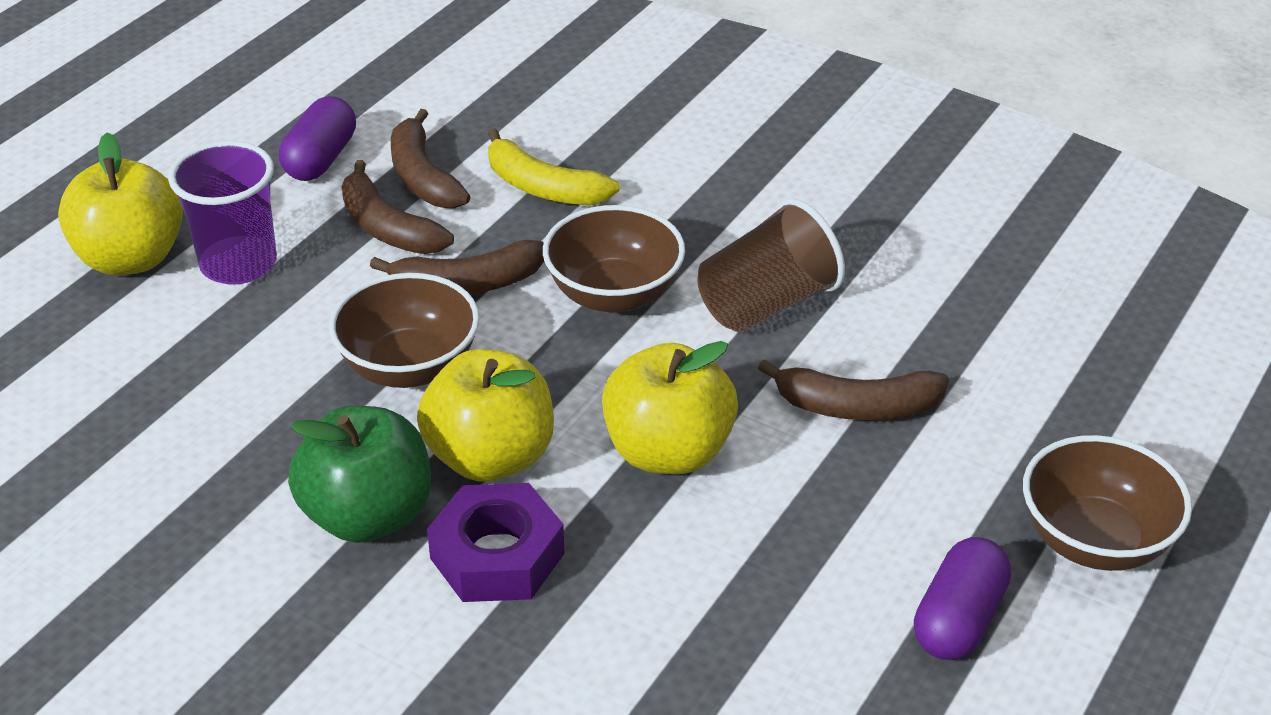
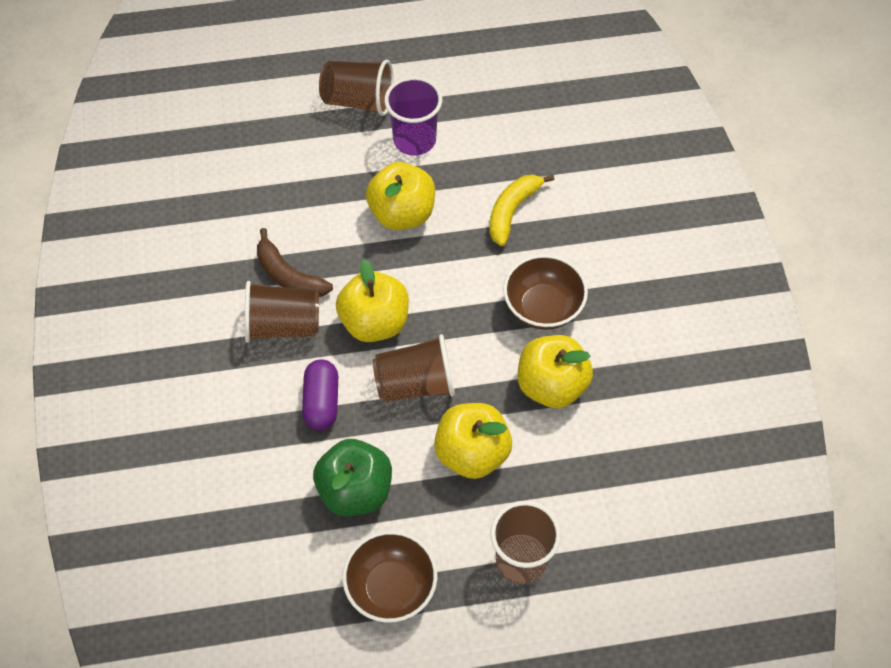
brown banana: 4 -> 1
brown bowl: 3 -> 2
brown cup: 1 -> 4
purple capsule: 2 -> 1
purple nut: 1 -> 0
yellow apple: 3 -> 4

